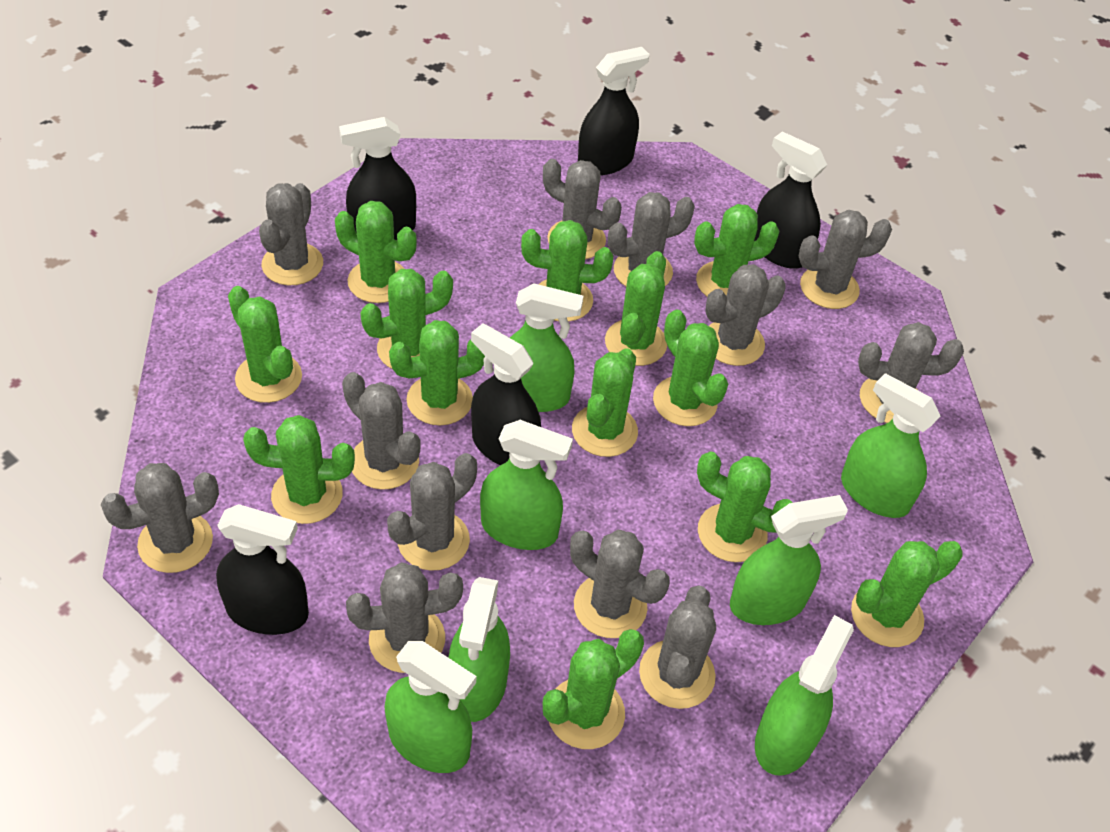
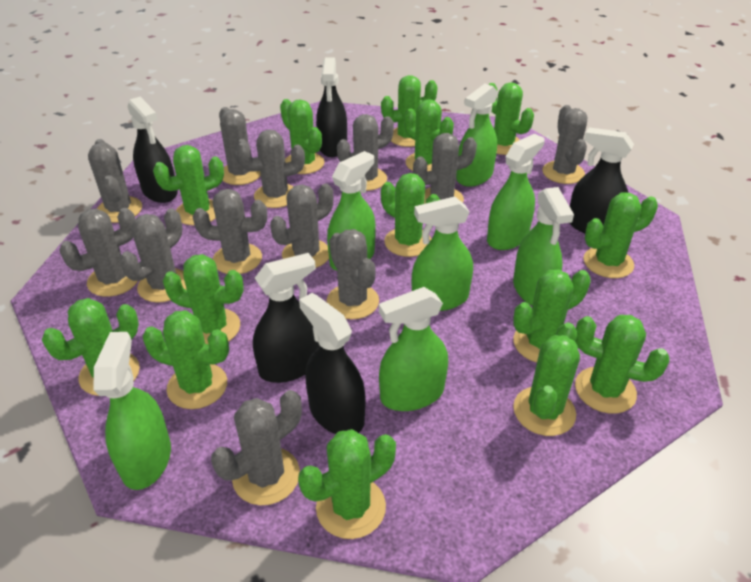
green cactus: 13 -> 14

